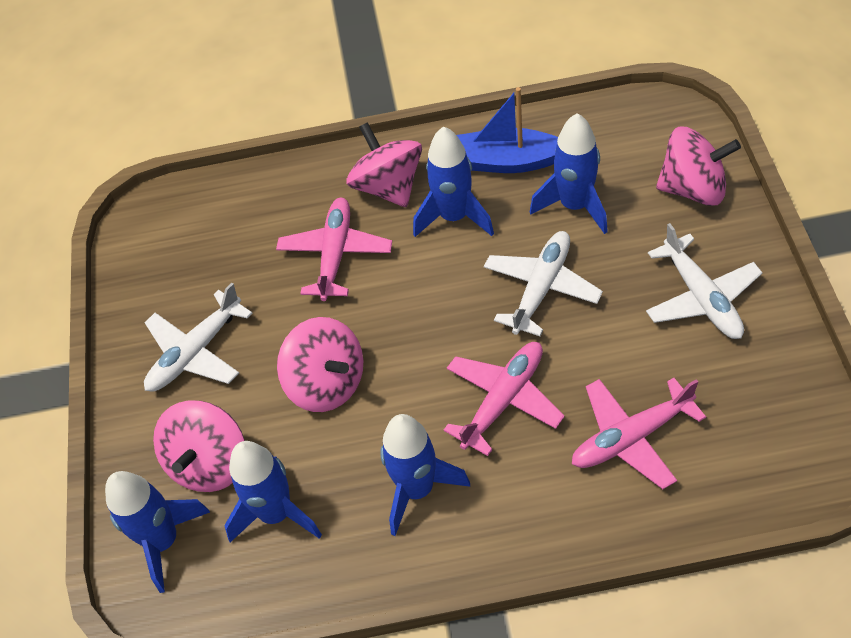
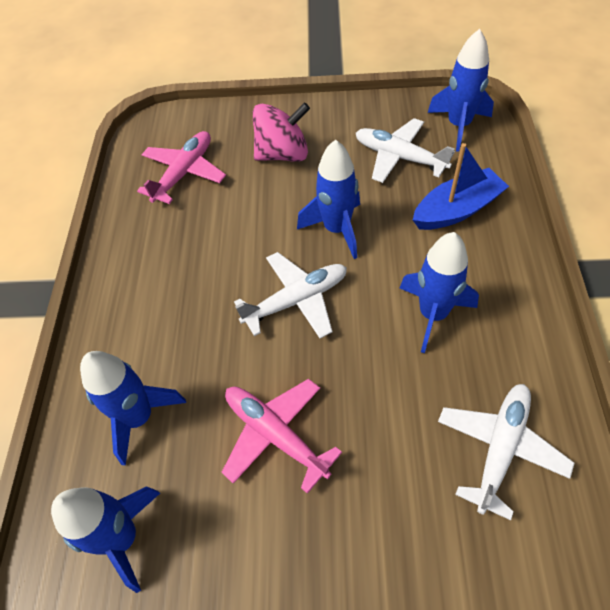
pink plane: 3 -> 2
pink spinning top: 4 -> 1

